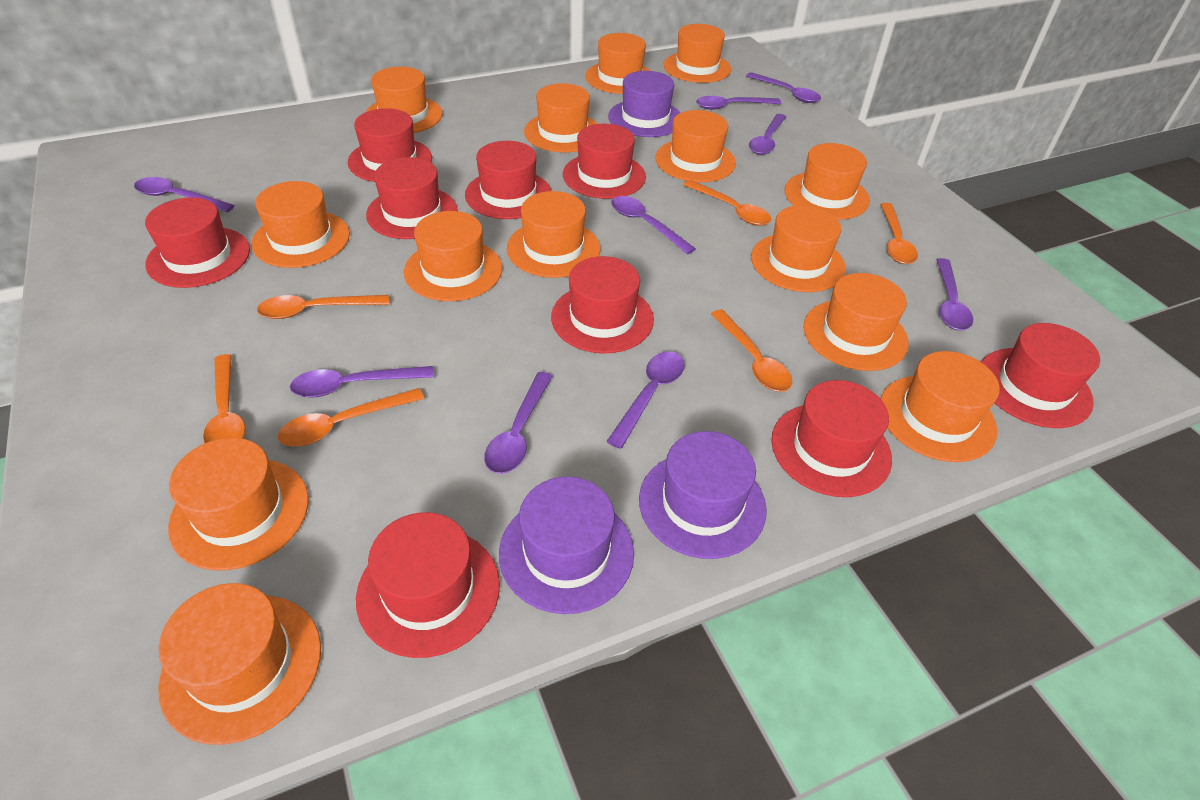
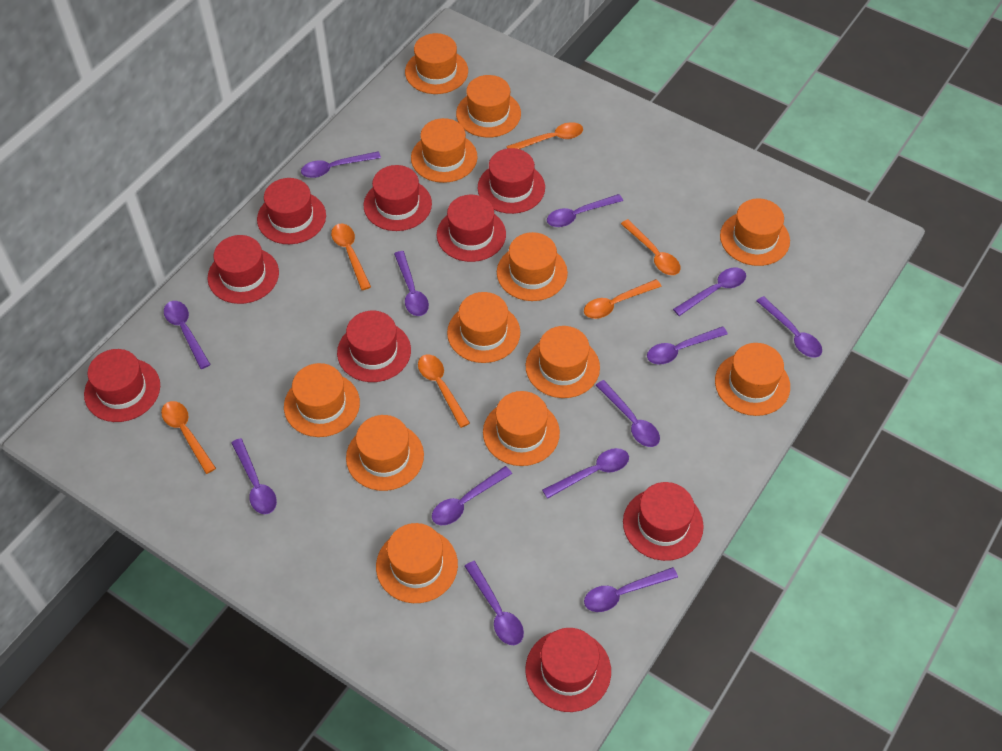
orange hat: 14 -> 12
purple hat: 3 -> 0
purple spoon: 9 -> 13

